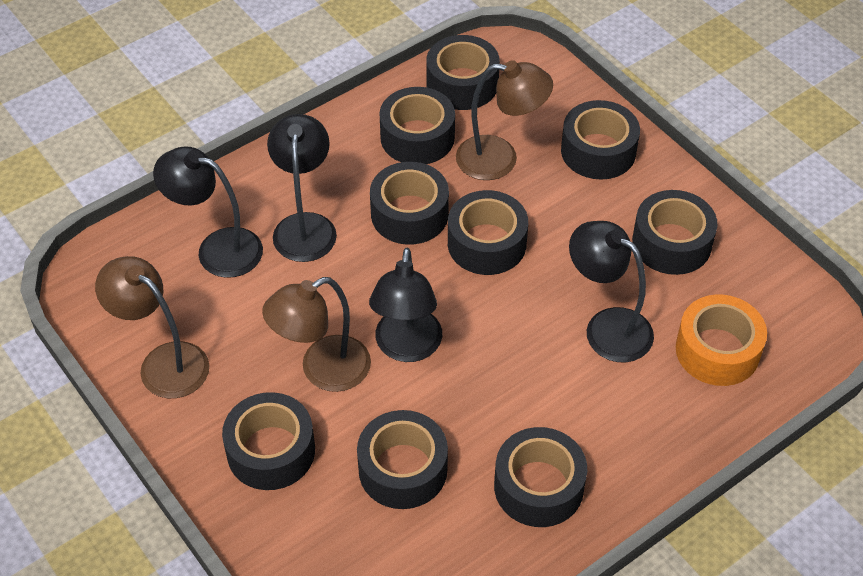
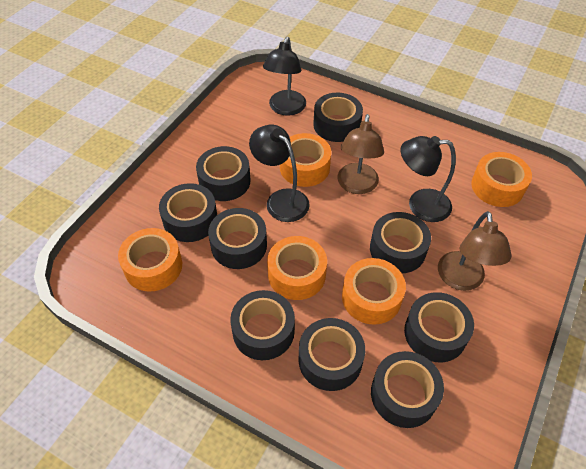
black lamp: 4 -> 3
brown lamp: 3 -> 2
orange tape: 1 -> 5

